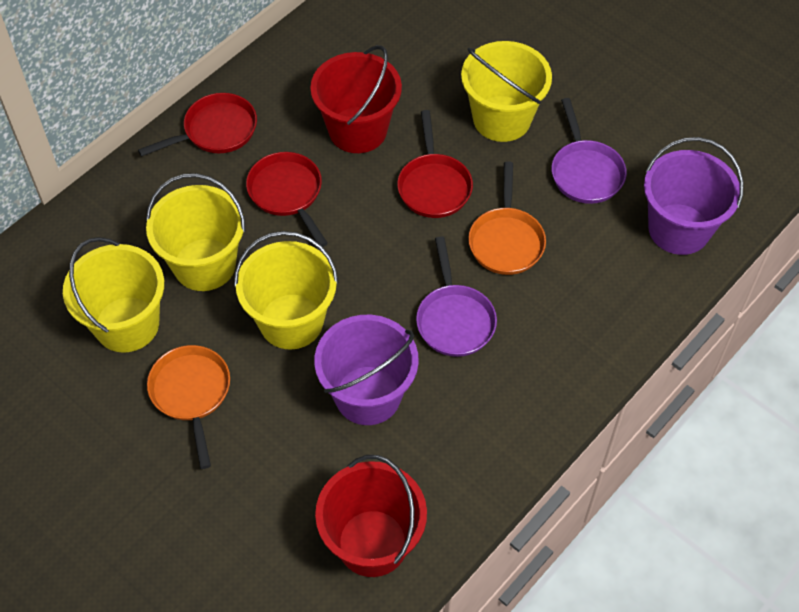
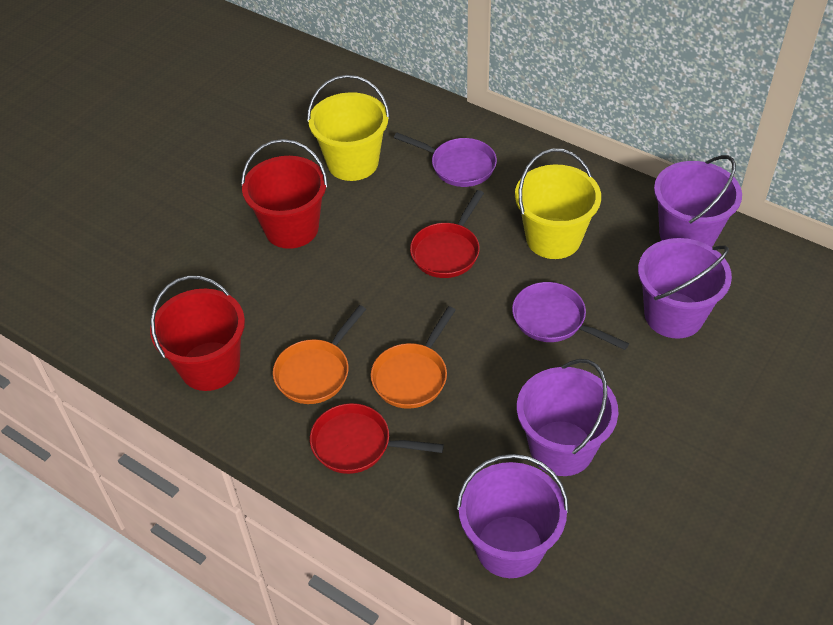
purple bucket: 2 -> 4
red pan: 3 -> 2
yellow bucket: 4 -> 2

